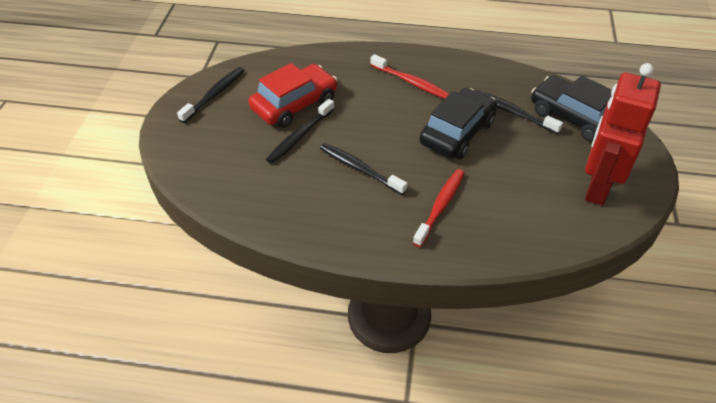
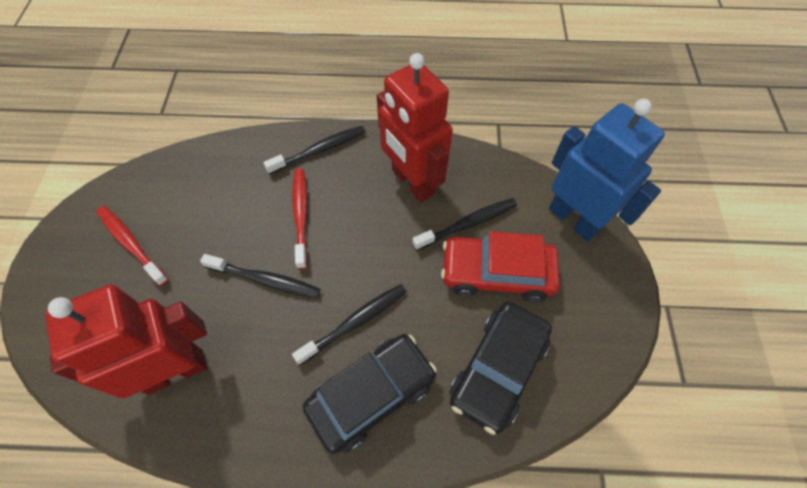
blue robot: 0 -> 1
red robot: 1 -> 2

